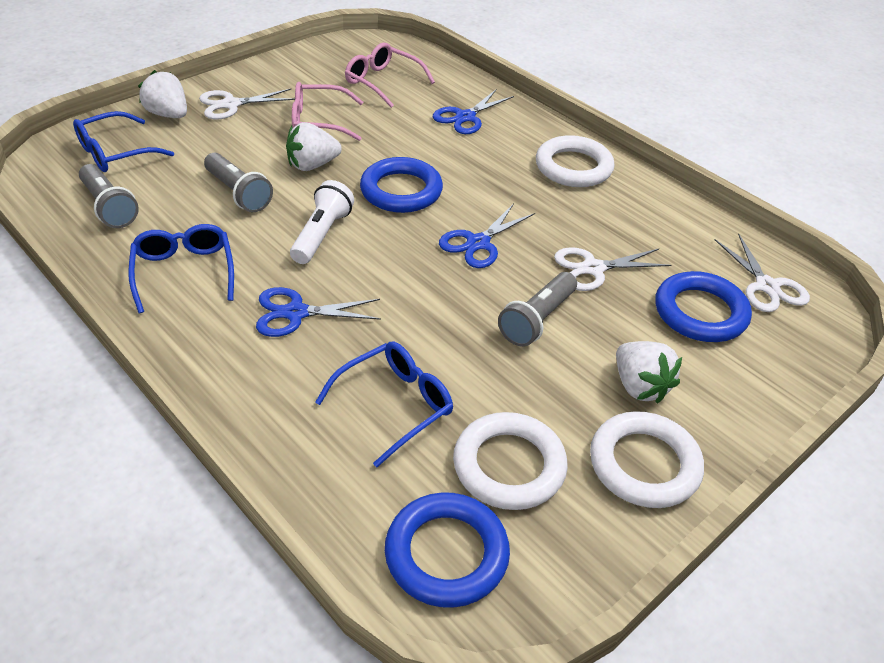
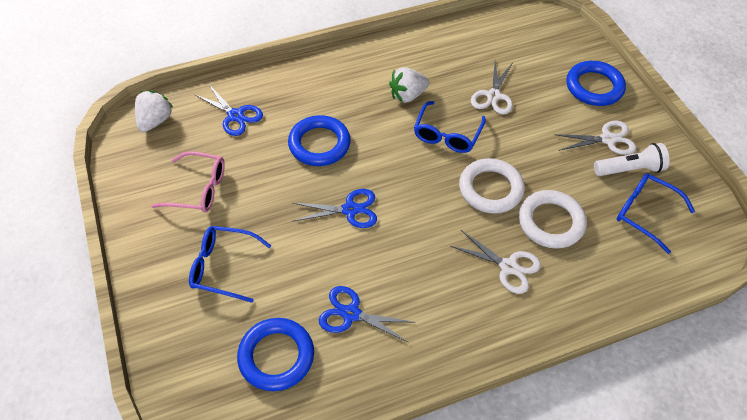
grey flashlight: 3 -> 0
pink glasses: 2 -> 1
white ring: 3 -> 2
white strawberry: 3 -> 2

